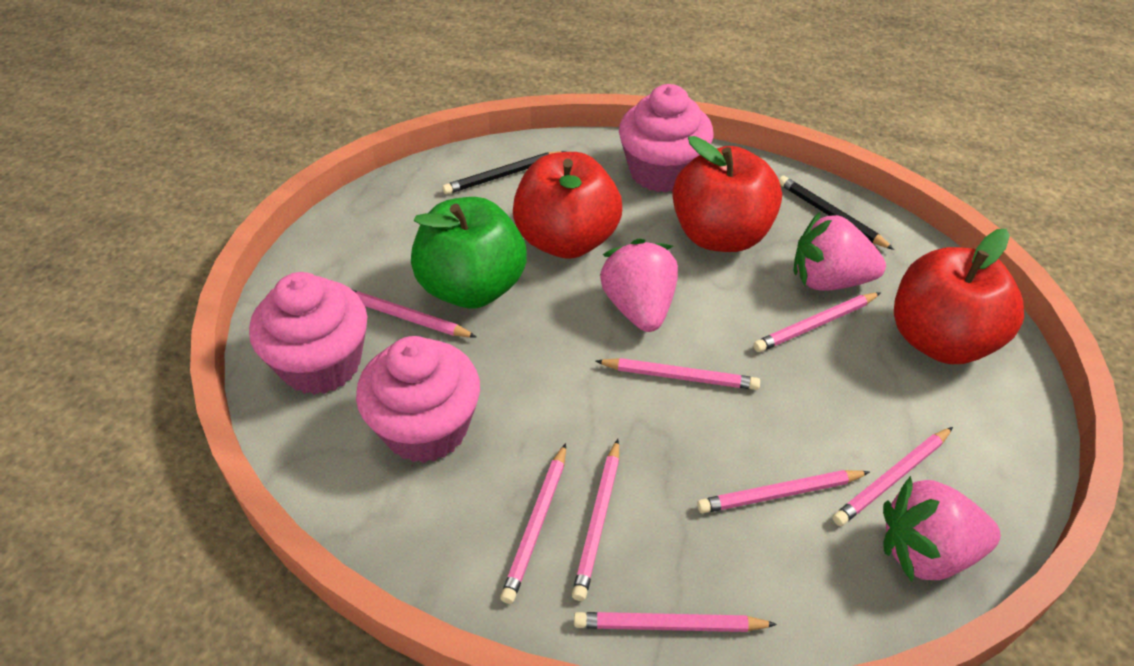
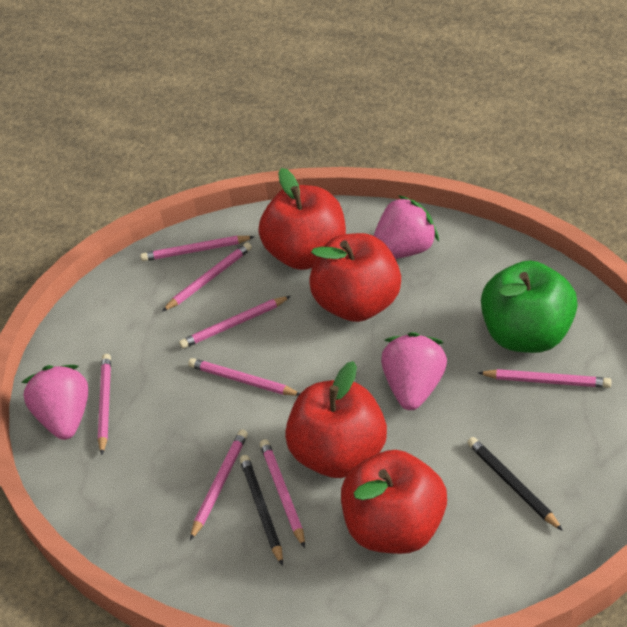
pink cupcake: 3 -> 0
red apple: 3 -> 4

